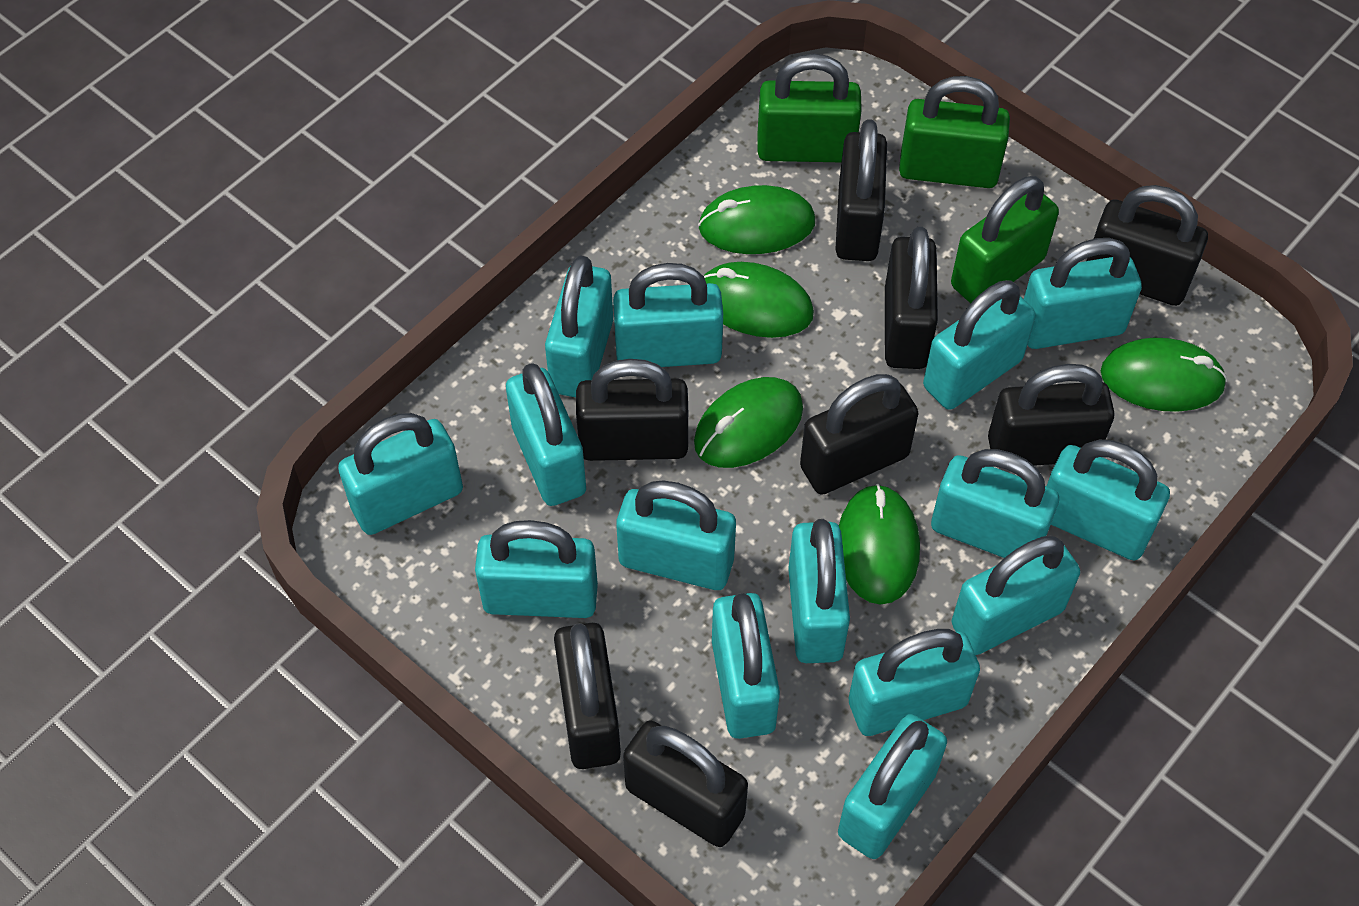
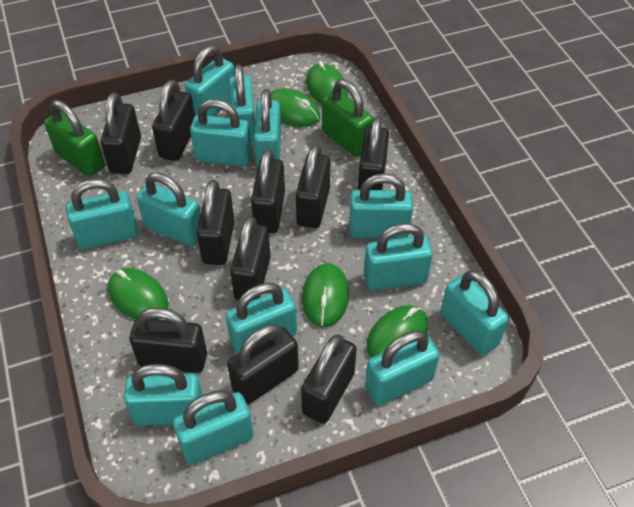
black padlock: 8 -> 10
green padlock: 3 -> 2
turquoise padlock: 15 -> 13

